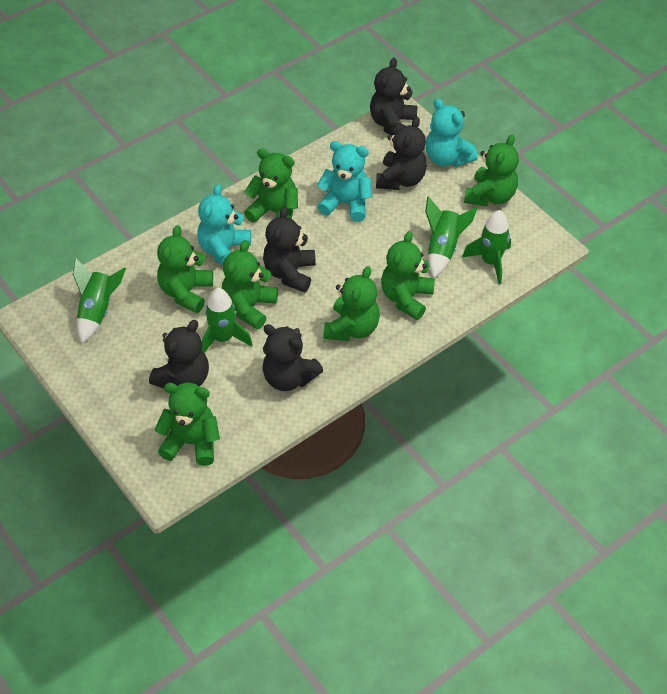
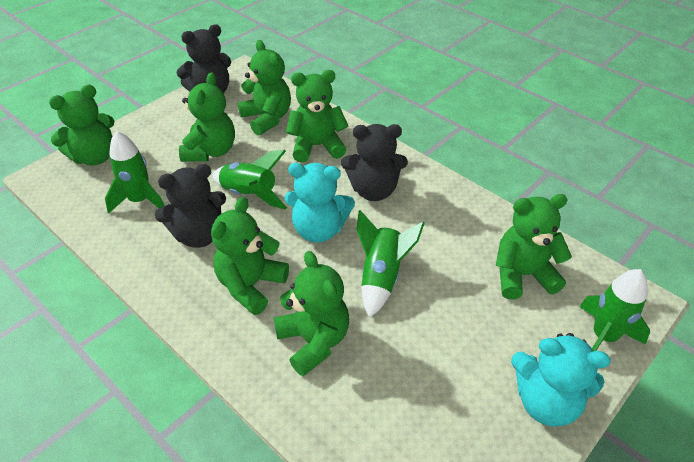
black teddy bear: 5 -> 3
turquoise teddy bear: 3 -> 2

